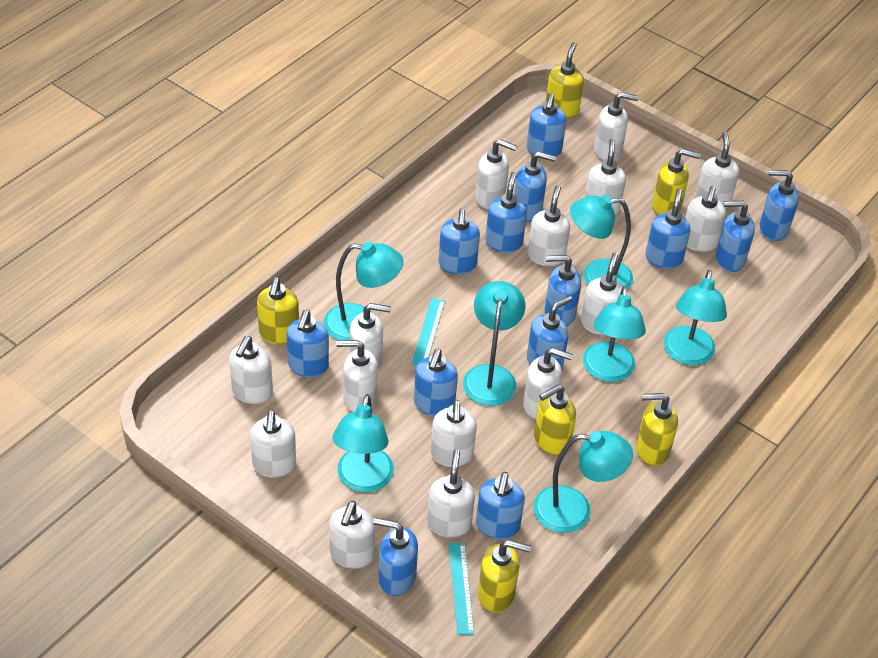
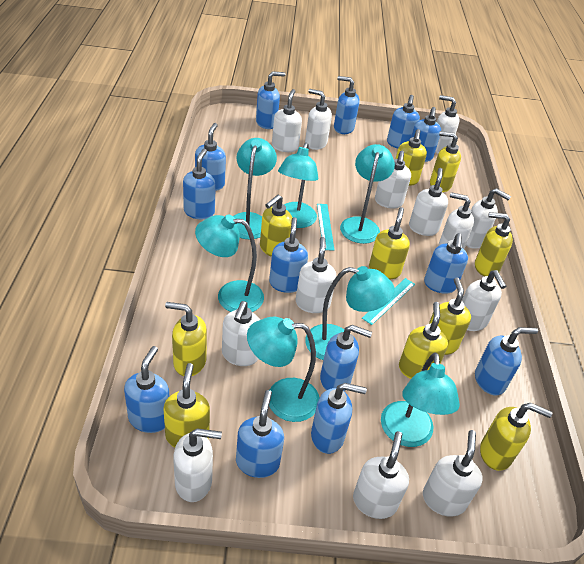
white soap dispenser: 15 -> 13
yellow soap dispenser: 6 -> 10

